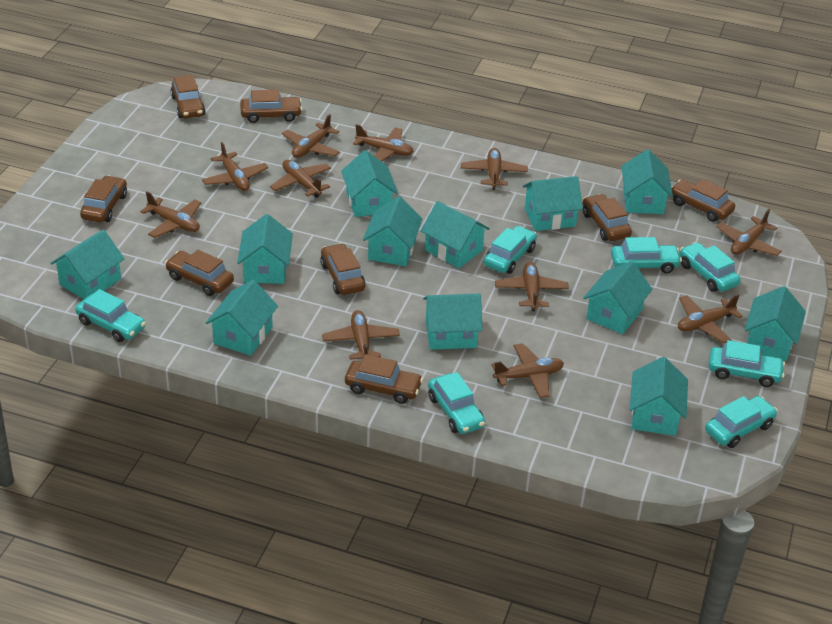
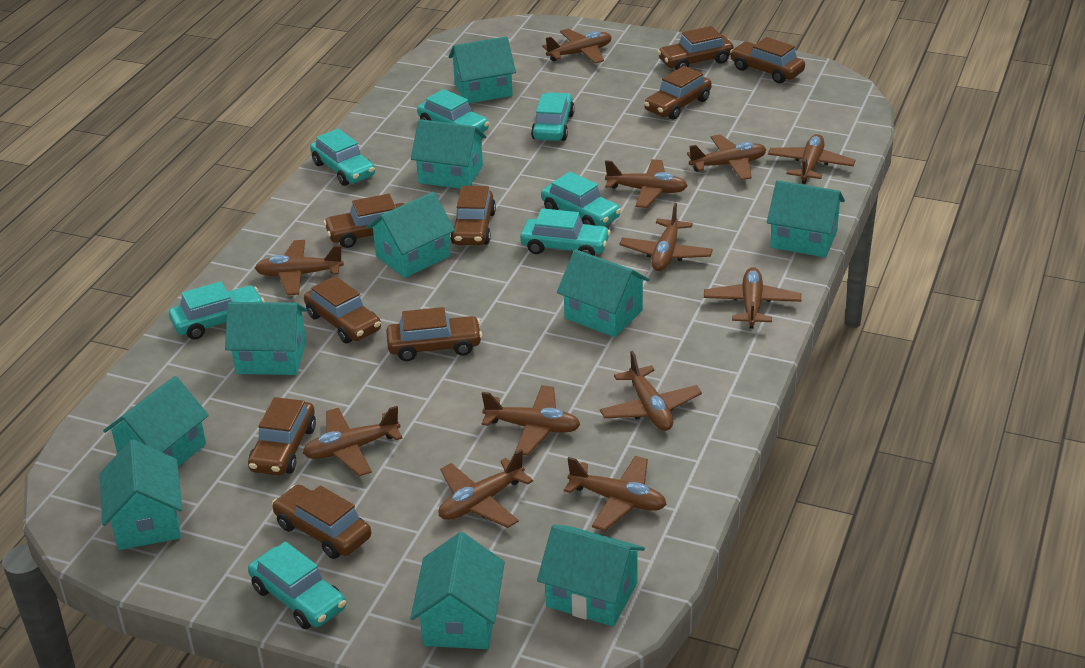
brown car: 8 -> 9
brown plane: 11 -> 12
turquoise house: 12 -> 10

